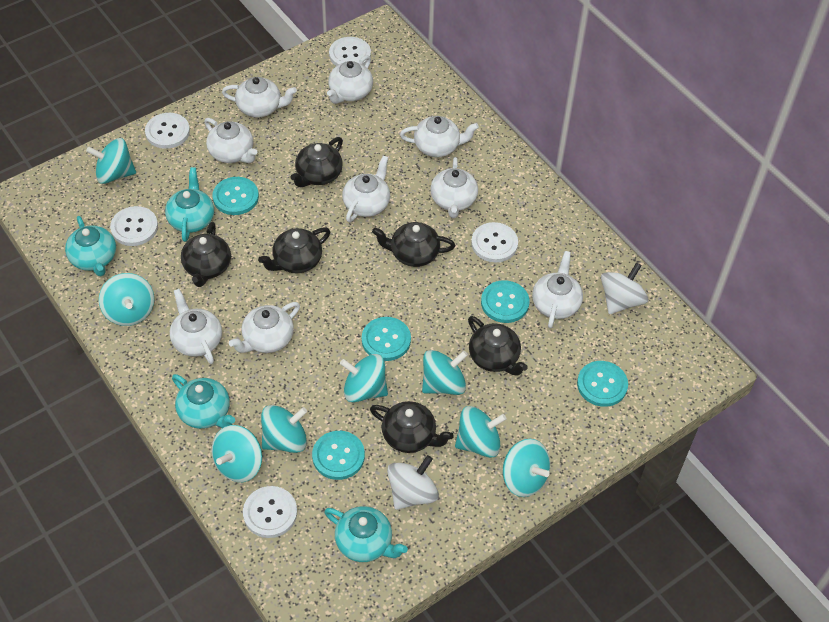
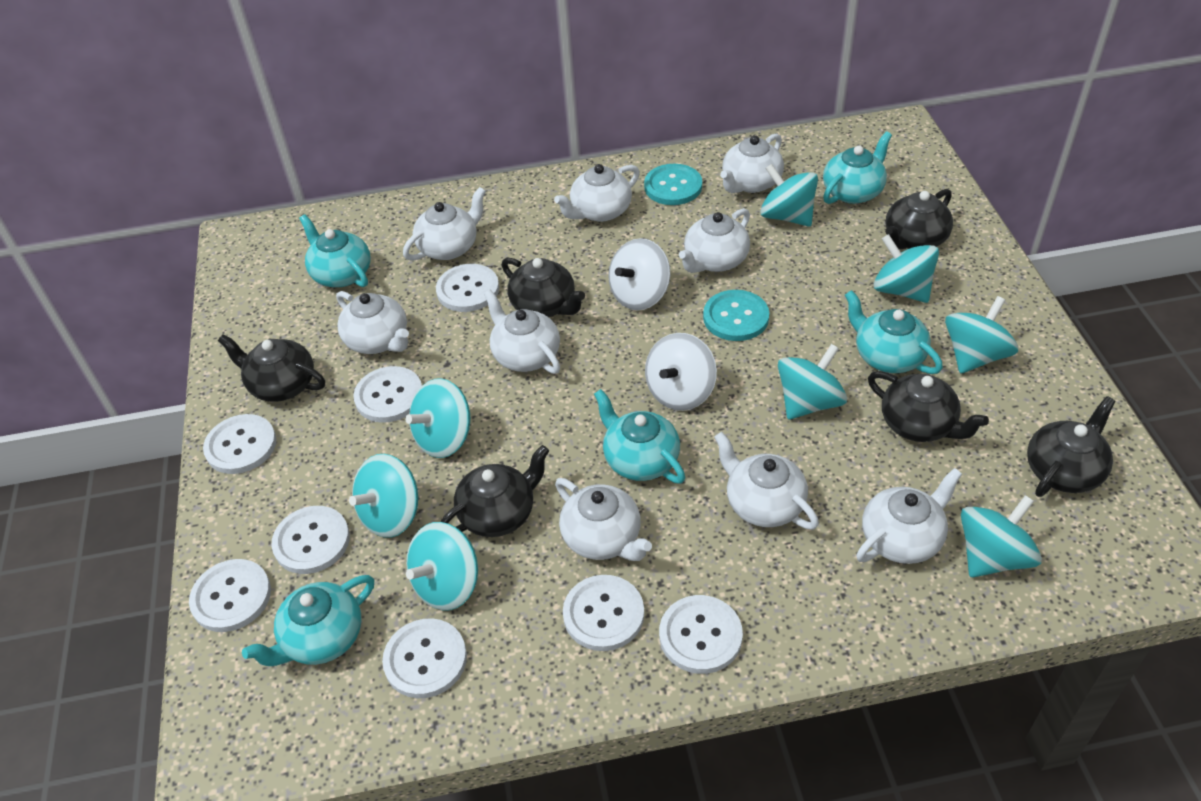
turquoise button: 5 -> 2
turquoise teapot: 4 -> 5
white button: 5 -> 8

